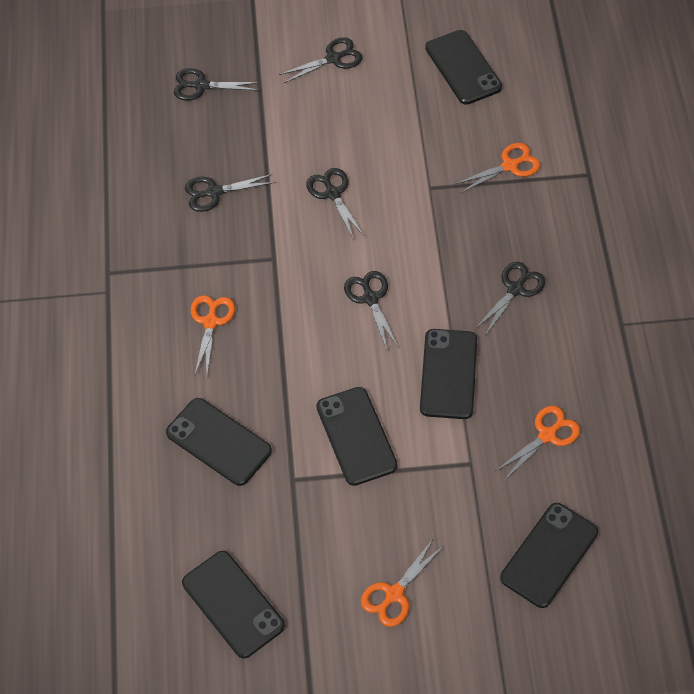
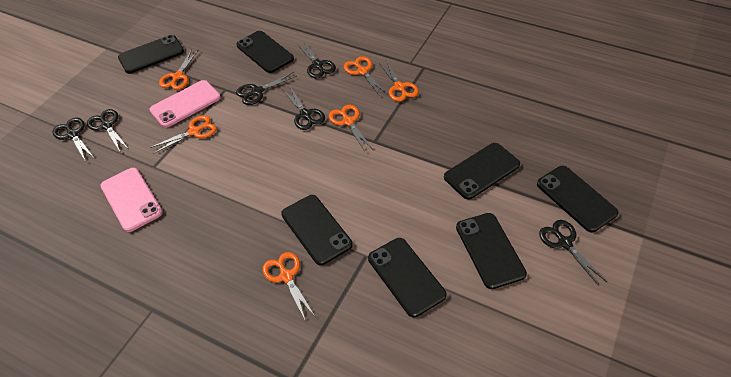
black phone: 6 -> 7
orange scissors: 4 -> 6
pink phone: 0 -> 2

